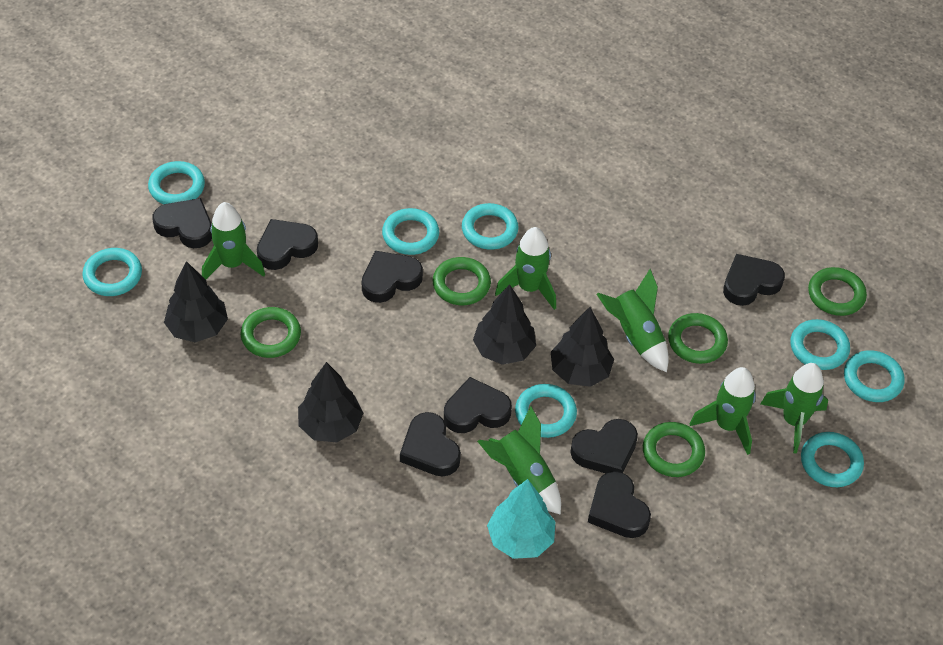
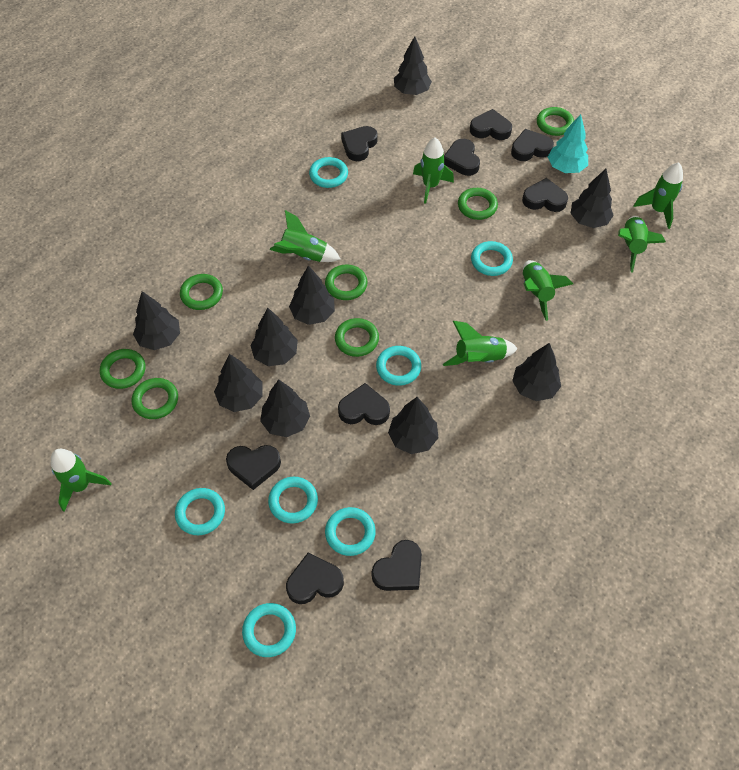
black heart: 8 -> 9
black tree: 4 -> 9
green ring: 5 -> 7
green rocket: 6 -> 7
turquoise ring: 8 -> 7

